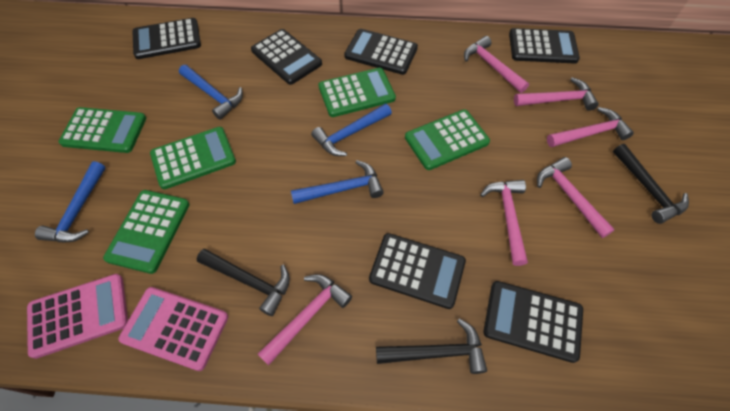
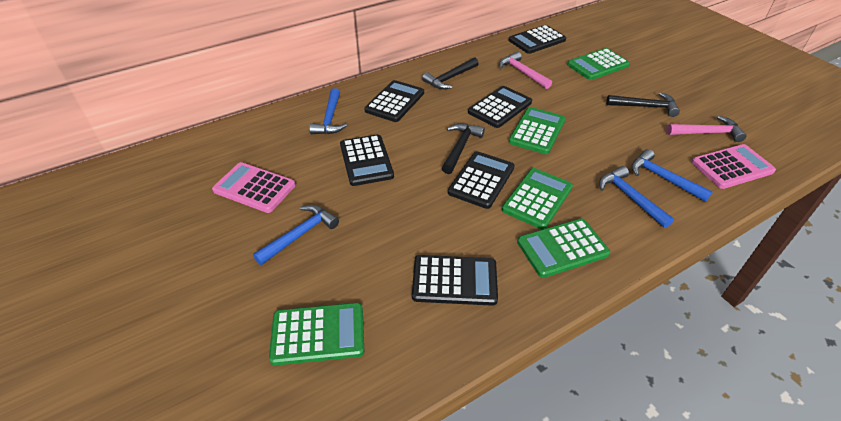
pink hammer: 6 -> 2

